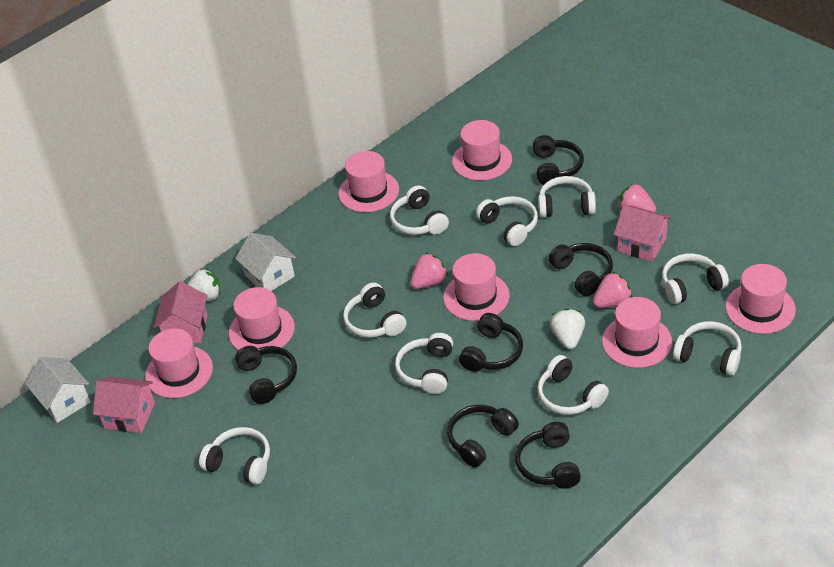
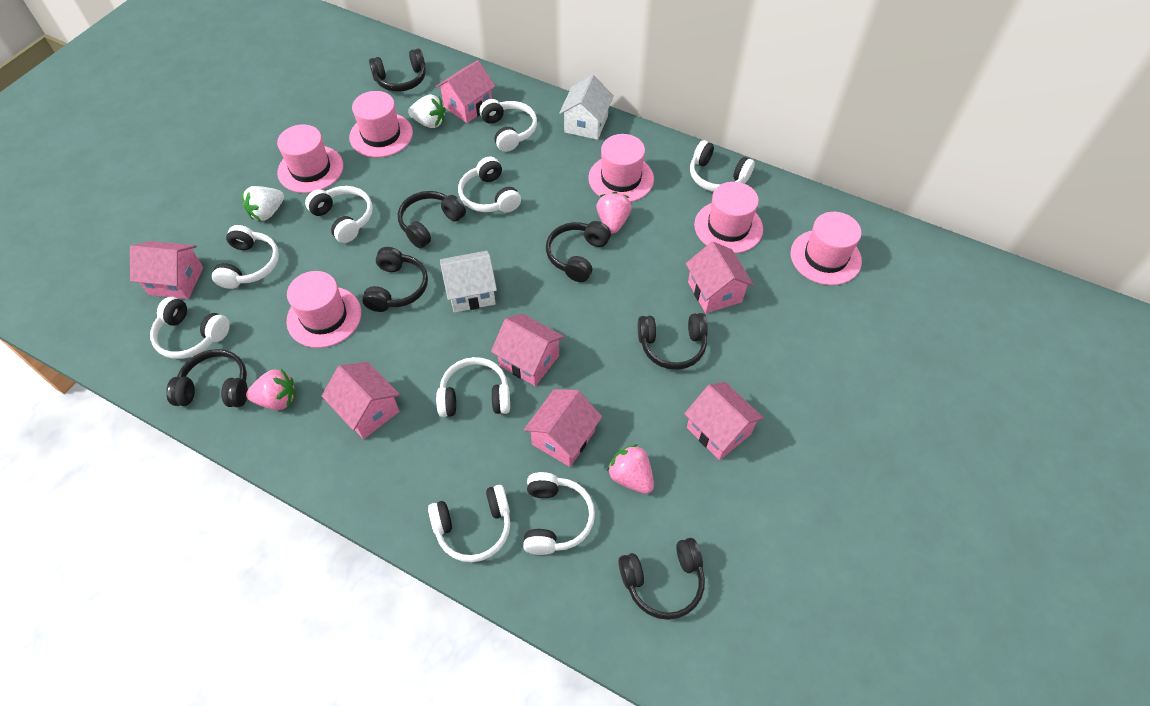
black headphones: 6 -> 7
pink hat: 7 -> 6
pink house: 3 -> 7

